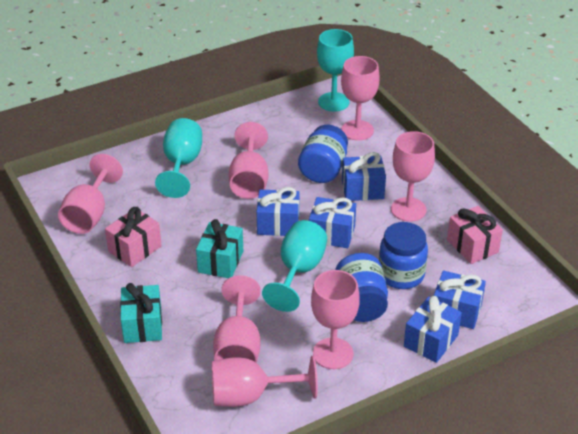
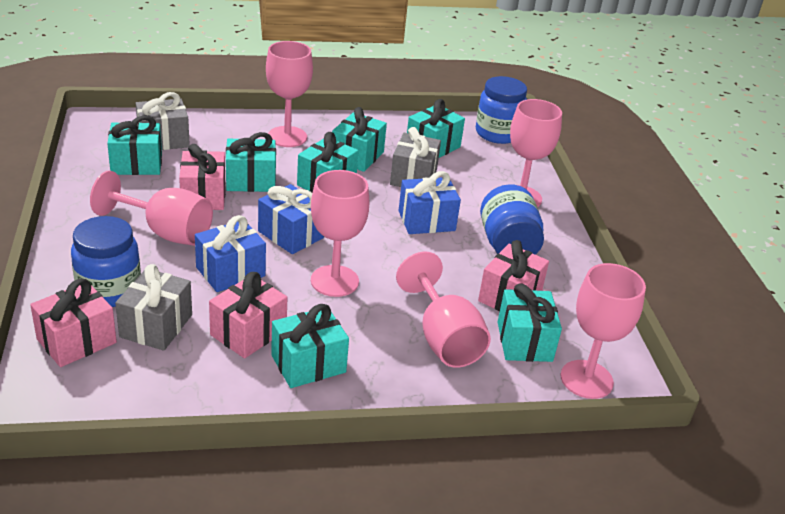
blue gift: 5 -> 3
grey gift: 0 -> 3
pink gift: 2 -> 4
pink goblet: 7 -> 6
turquoise gift: 2 -> 7
turquoise goblet: 3 -> 0

